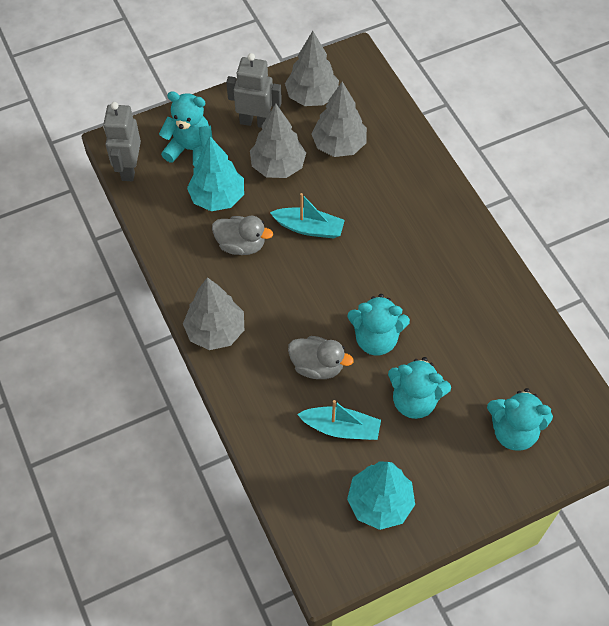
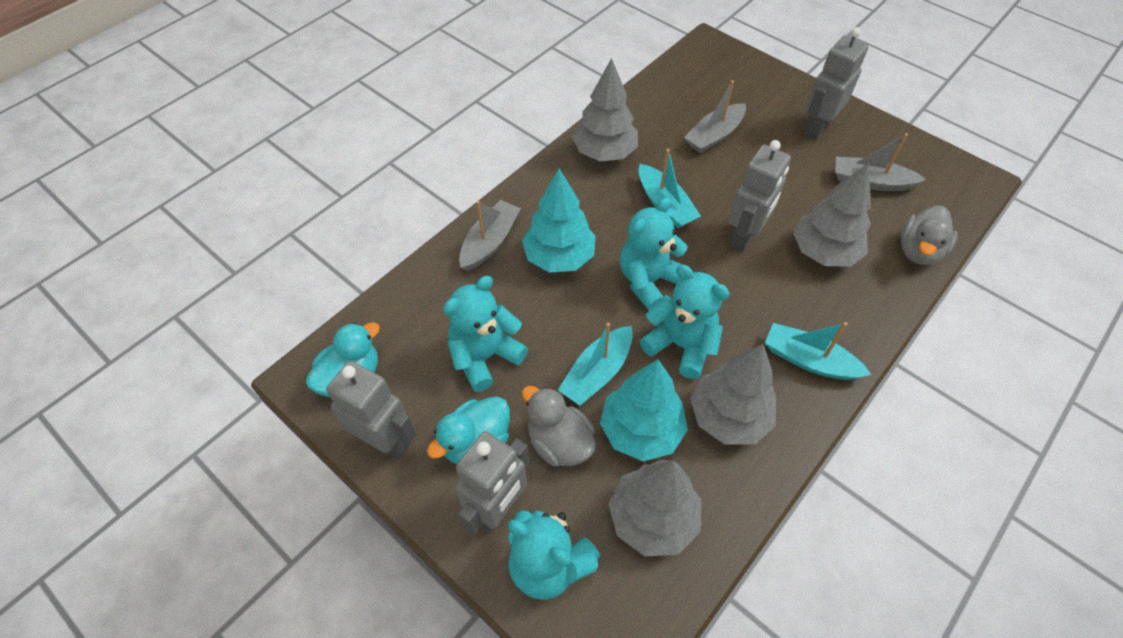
grey boat: 0 -> 3
grey robot: 2 -> 4
turquoise boat: 2 -> 3
turquoise duck: 0 -> 2

